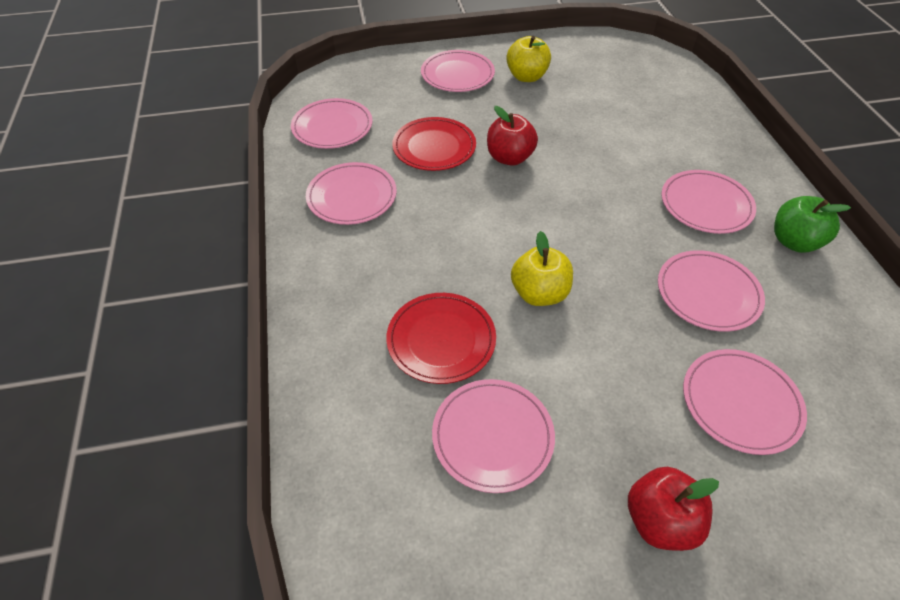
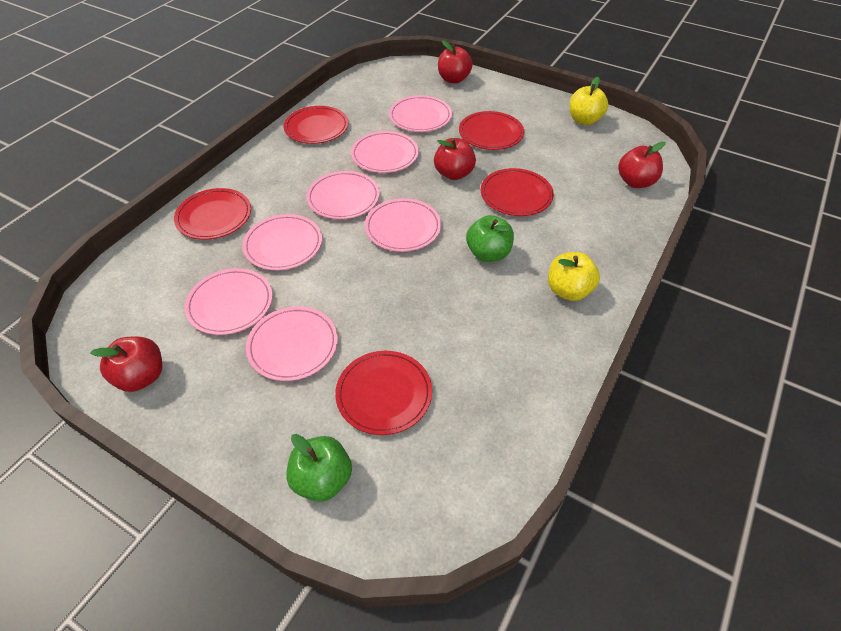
green apple: 1 -> 2
red apple: 2 -> 4
red plate: 2 -> 5

